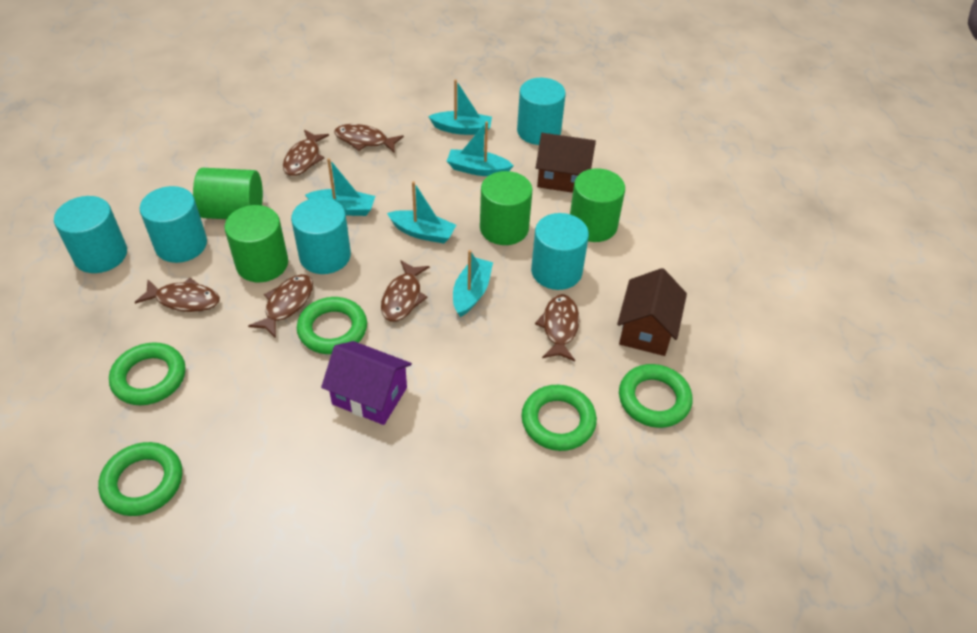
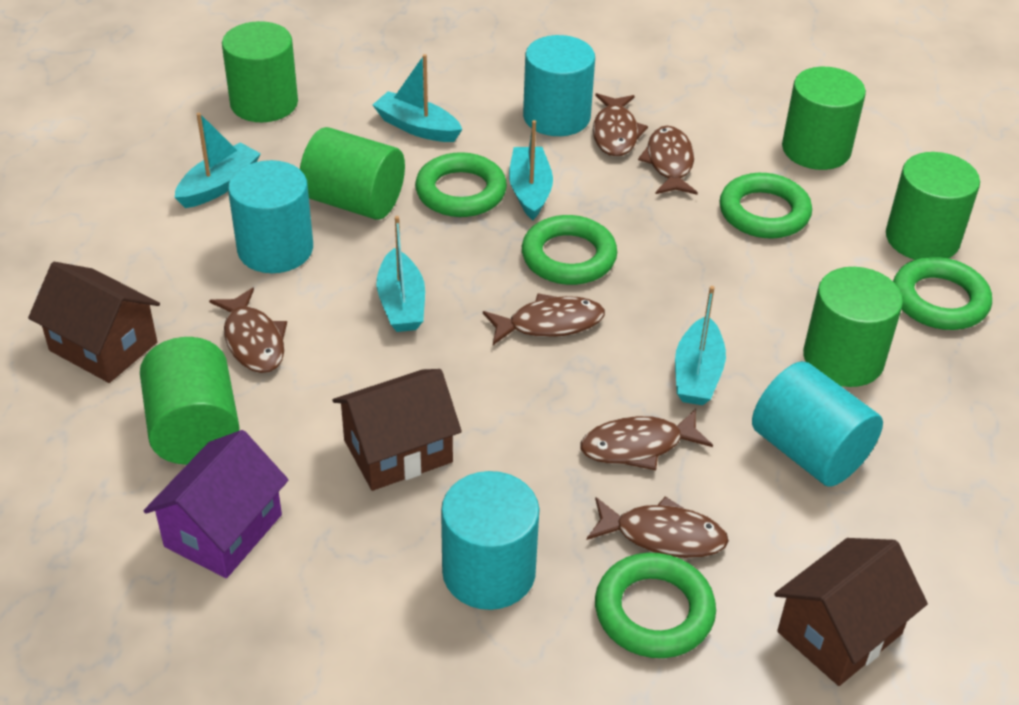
brown house: 2 -> 3
green cylinder: 4 -> 6
turquoise cylinder: 5 -> 4

